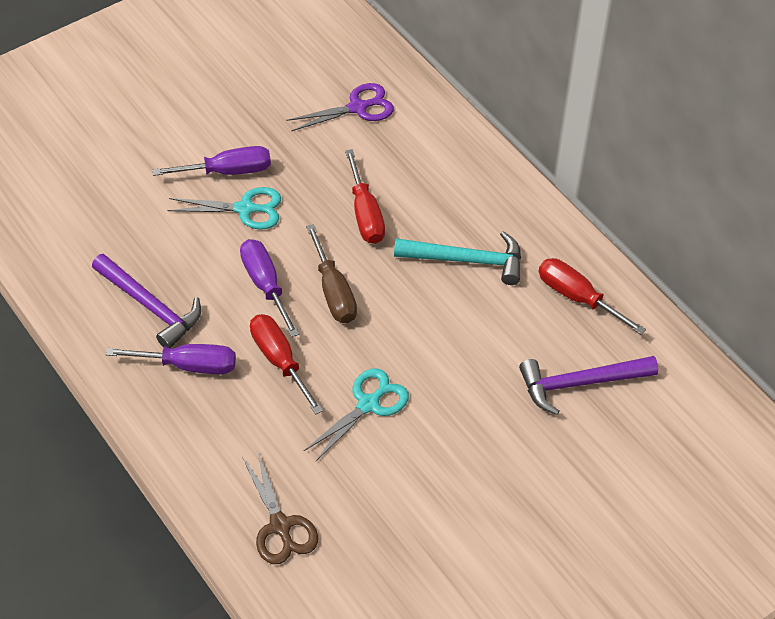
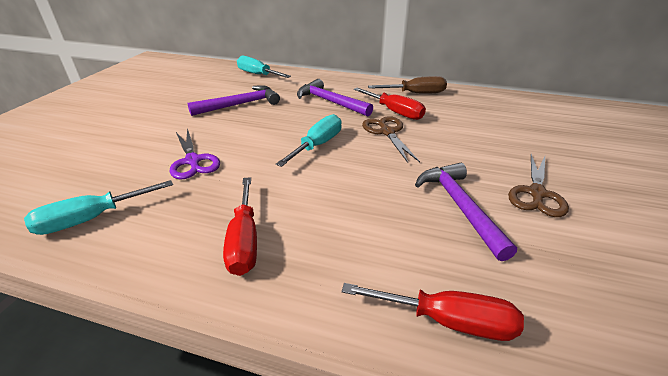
brown scissors: 1 -> 2
purple hammer: 2 -> 3
purple screwdriver: 3 -> 0
turquoise hammer: 1 -> 0
turquoise scissors: 2 -> 0
turquoise screwdriver: 0 -> 3

